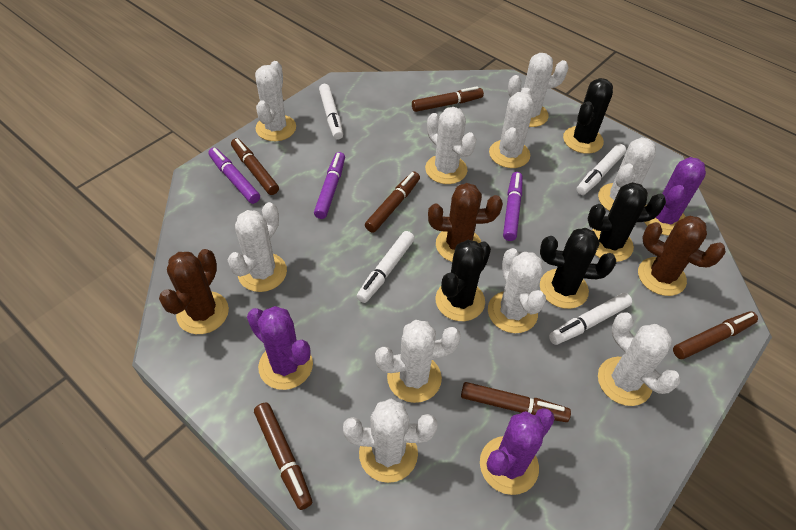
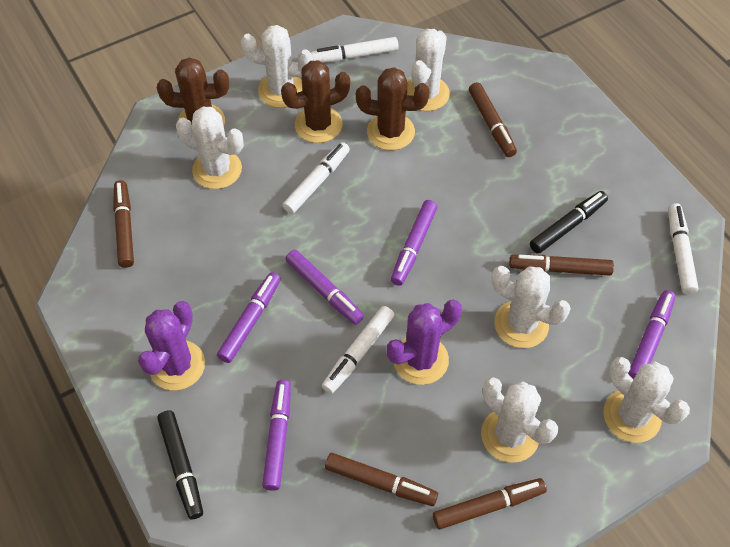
black cactus: 4 -> 0
black marker: 0 -> 2
brown marker: 6 -> 5
purple cactus: 3 -> 2
purple marker: 3 -> 5
white cactus: 10 -> 6

